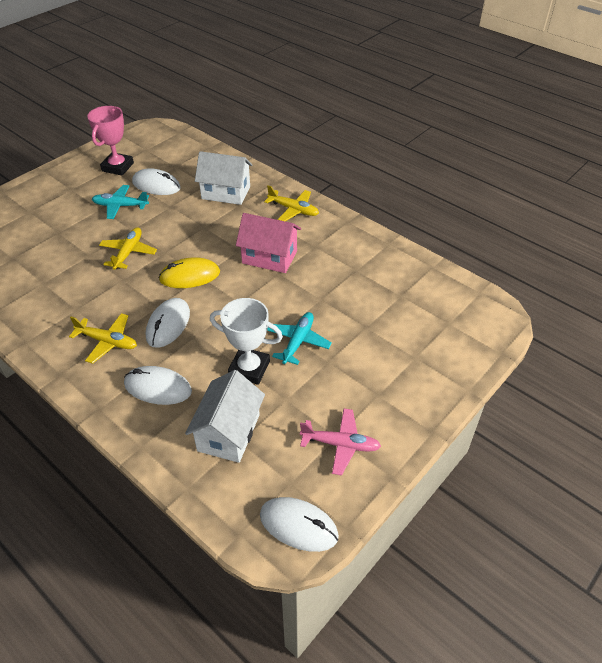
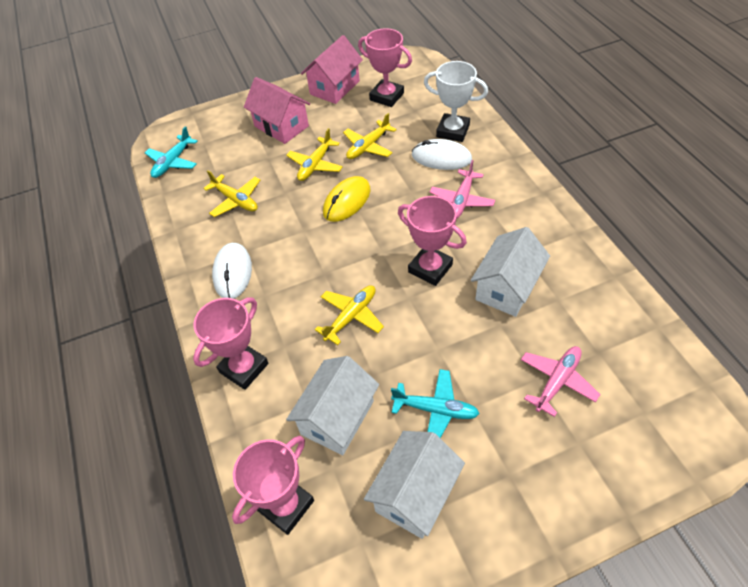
pink house: 1 -> 2
pink plane: 1 -> 2
pink trophy: 1 -> 4
white house: 2 -> 3
white mouse: 4 -> 2
yellow plane: 3 -> 4

